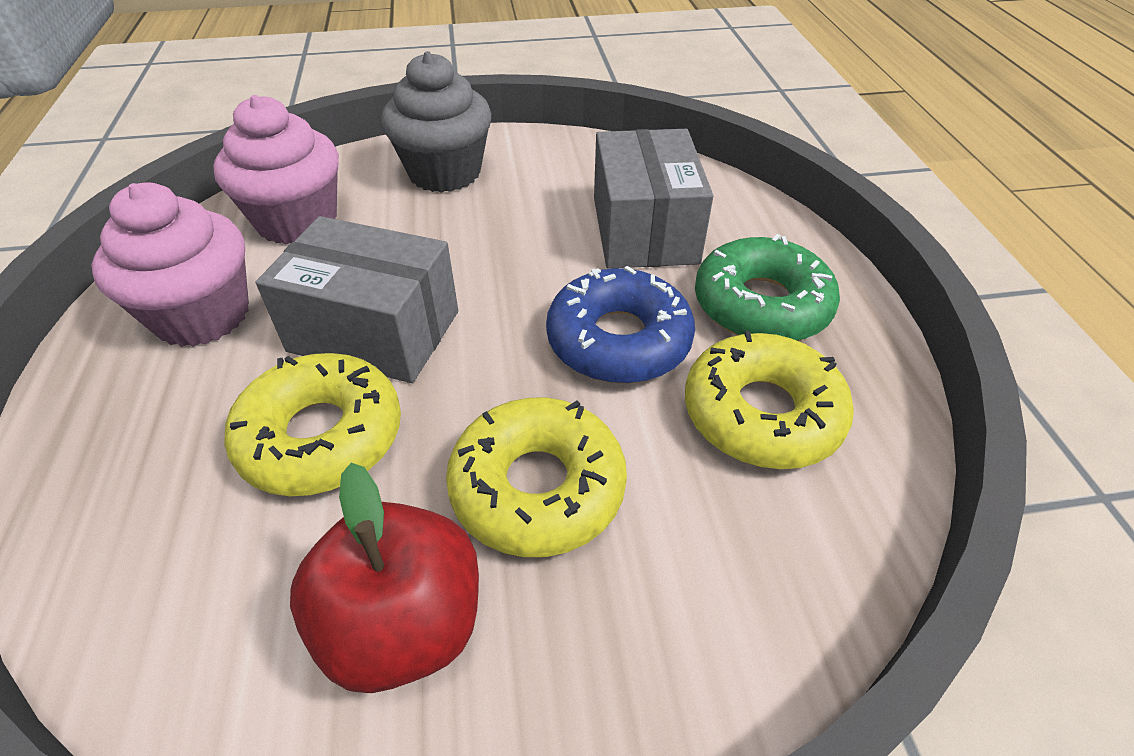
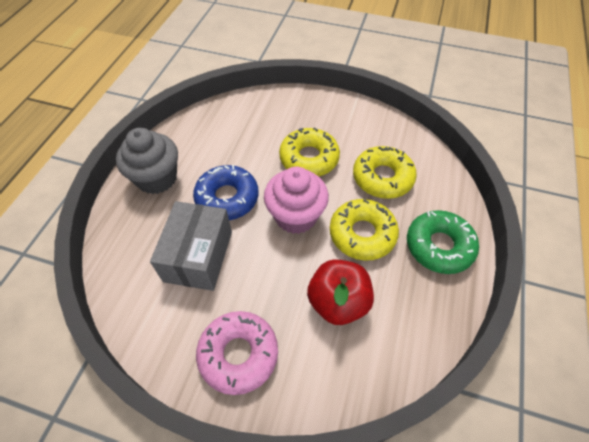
grey box: 2 -> 1
pink cupcake: 2 -> 1
pink donut: 0 -> 1

